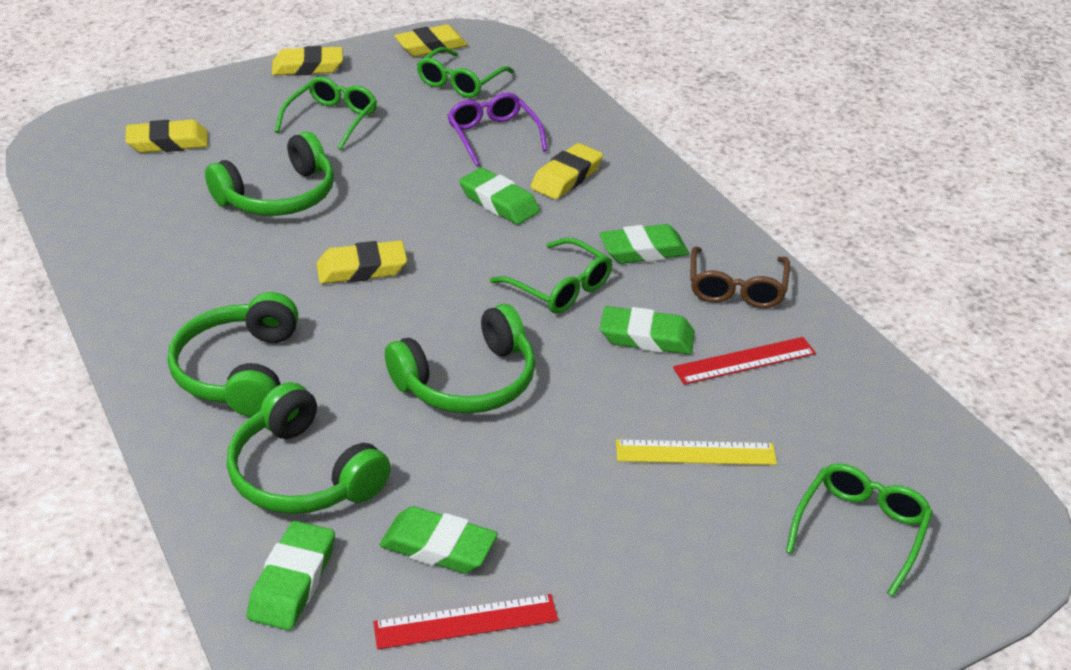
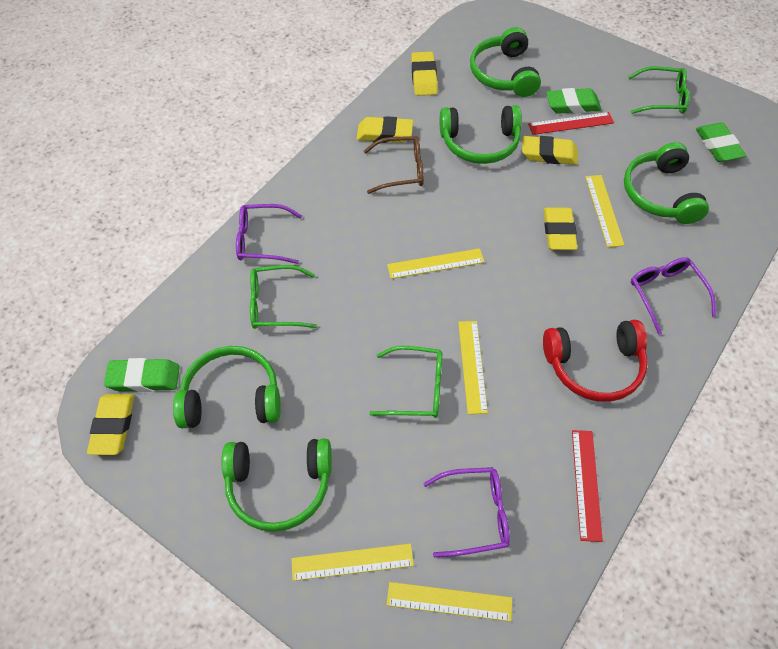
green eraser: 5 -> 3
green glasses: 4 -> 3
green headphones: 4 -> 5
purple glasses: 1 -> 3
red headphones: 0 -> 1
yellow ruler: 1 -> 5

